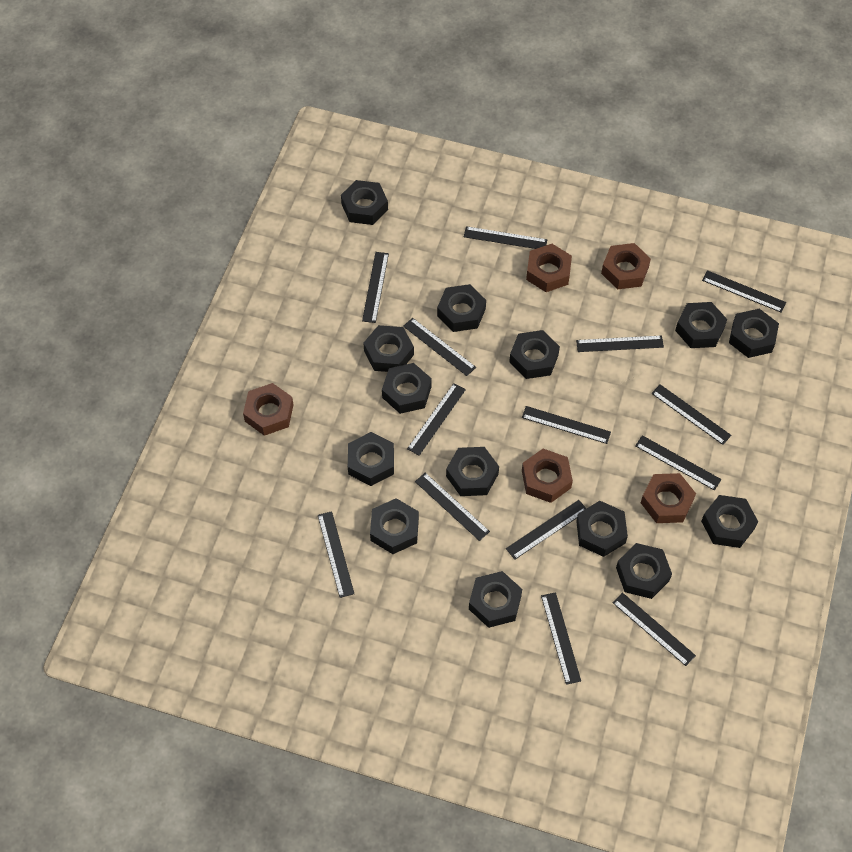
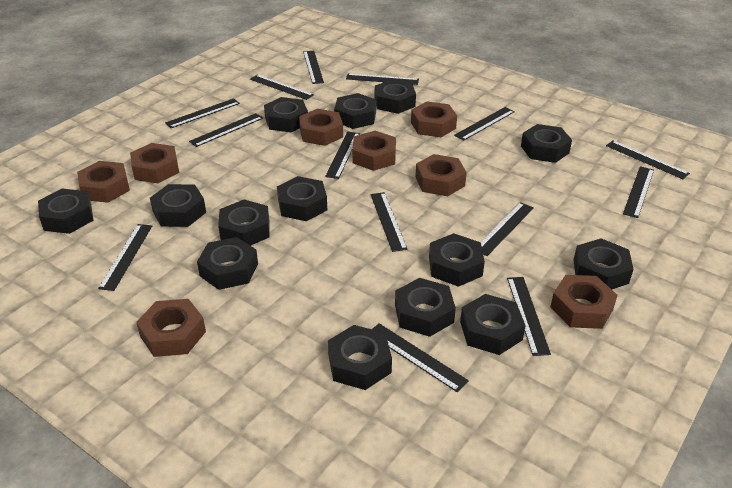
brown nut: 5 -> 8

